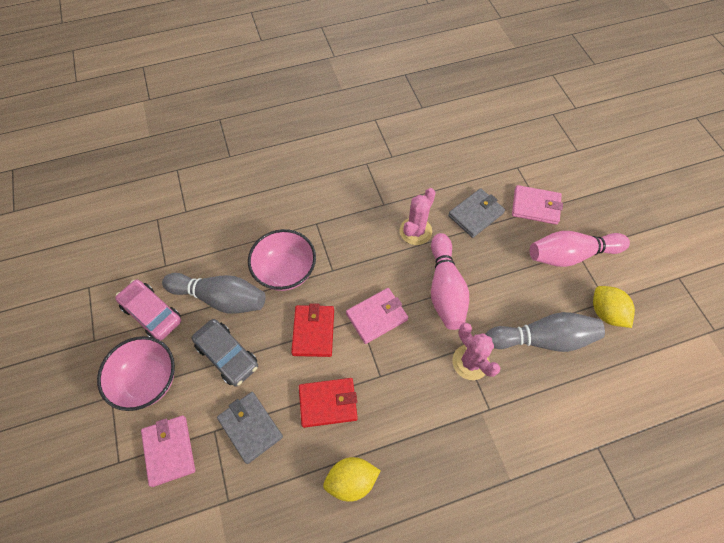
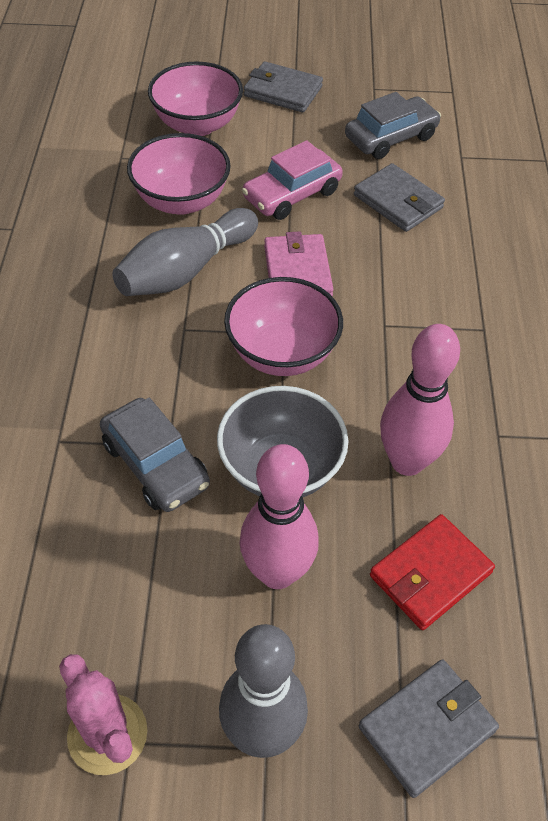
grey bowl: 0 -> 1
grey car: 1 -> 2
grey wallet: 2 -> 3
pink bowl: 2 -> 3
pink cactus: 2 -> 1
pink wallet: 3 -> 1
red wallet: 2 -> 1
yellow lemon: 2 -> 0

